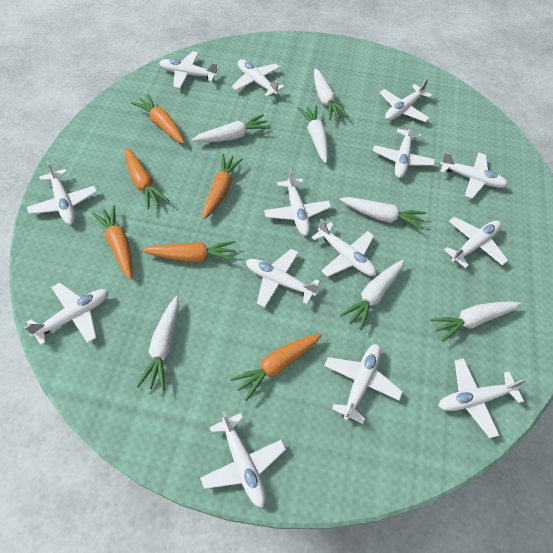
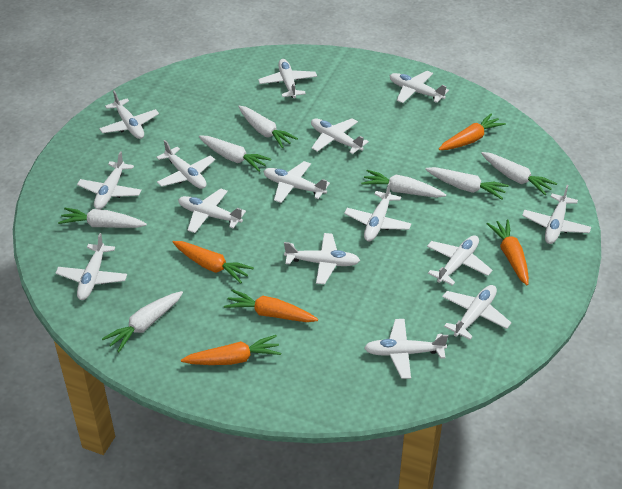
orange carrot: 6 -> 5
white plane: 14 -> 15

